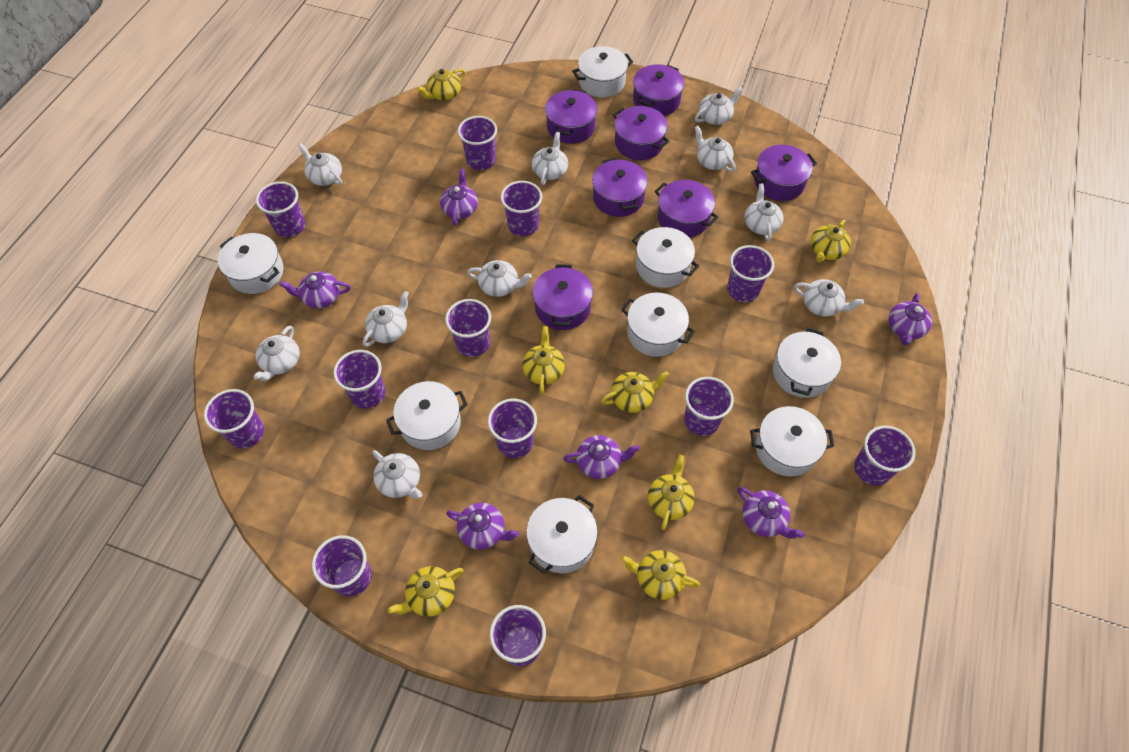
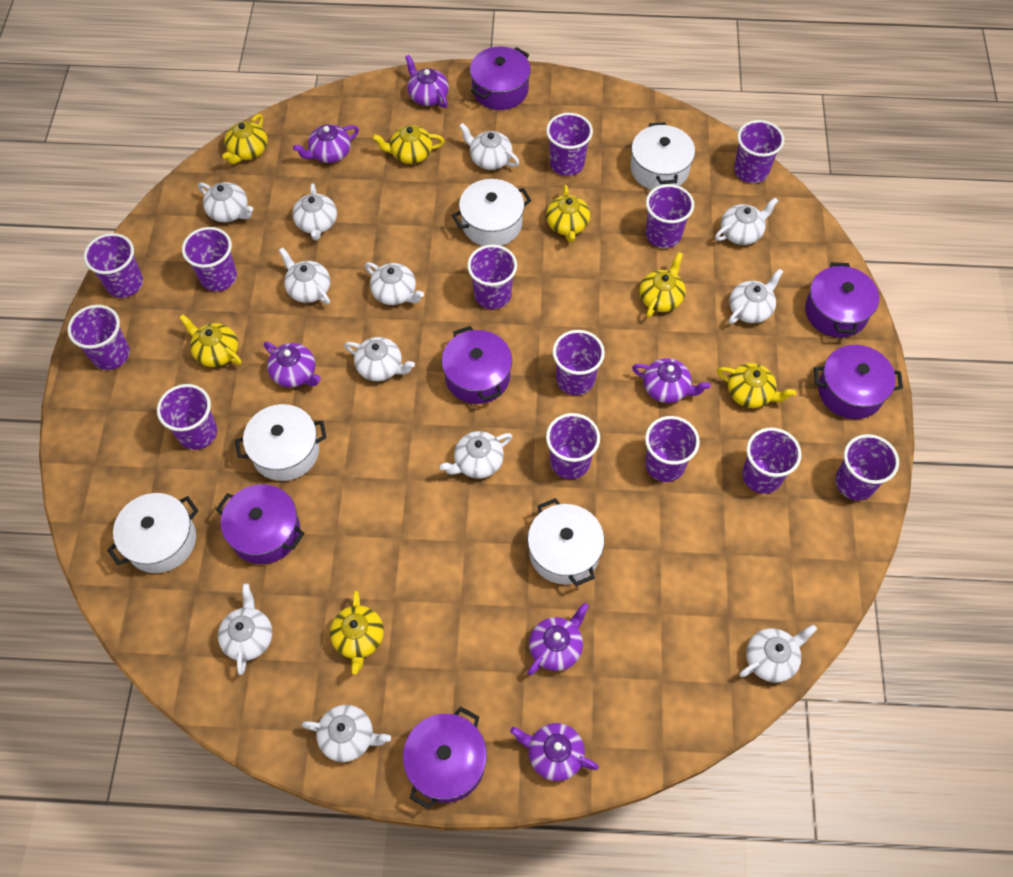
purple cup: 12 -> 13
purple pot: 7 -> 6
white pot: 8 -> 5
white teapot: 10 -> 12

